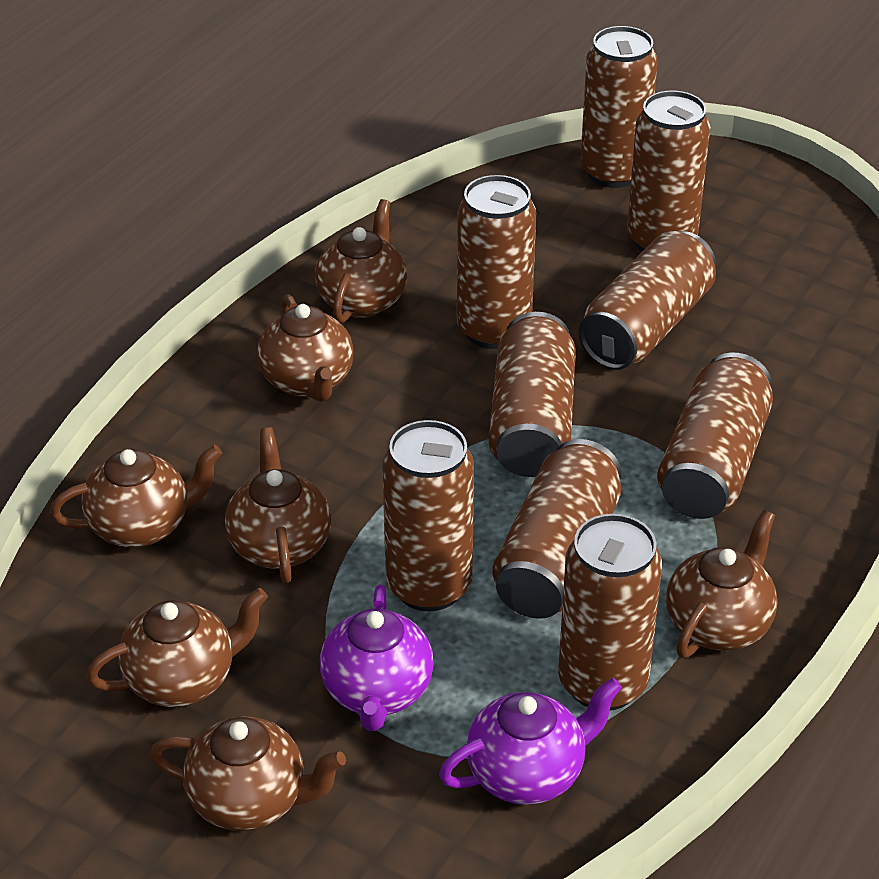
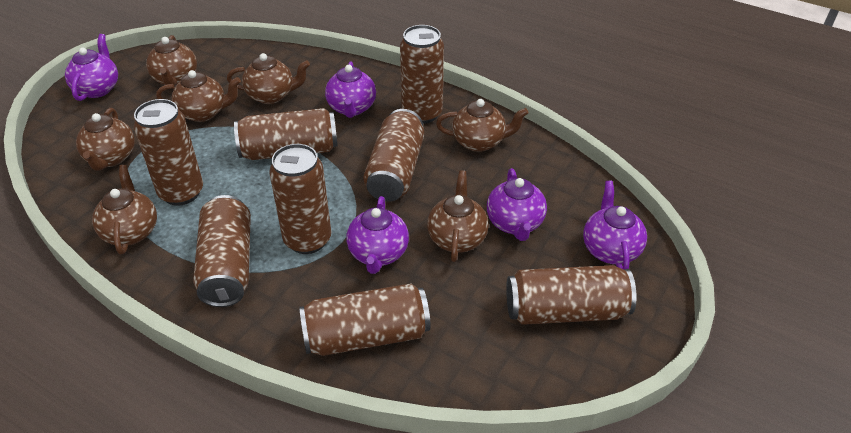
brown can: 9 -> 8
purple teapot: 2 -> 5

